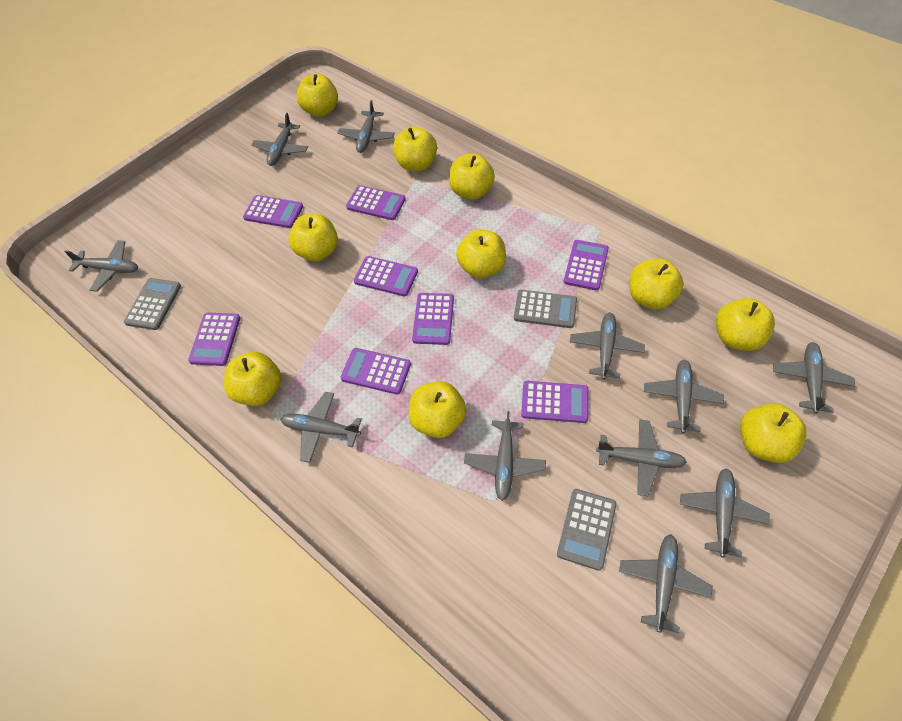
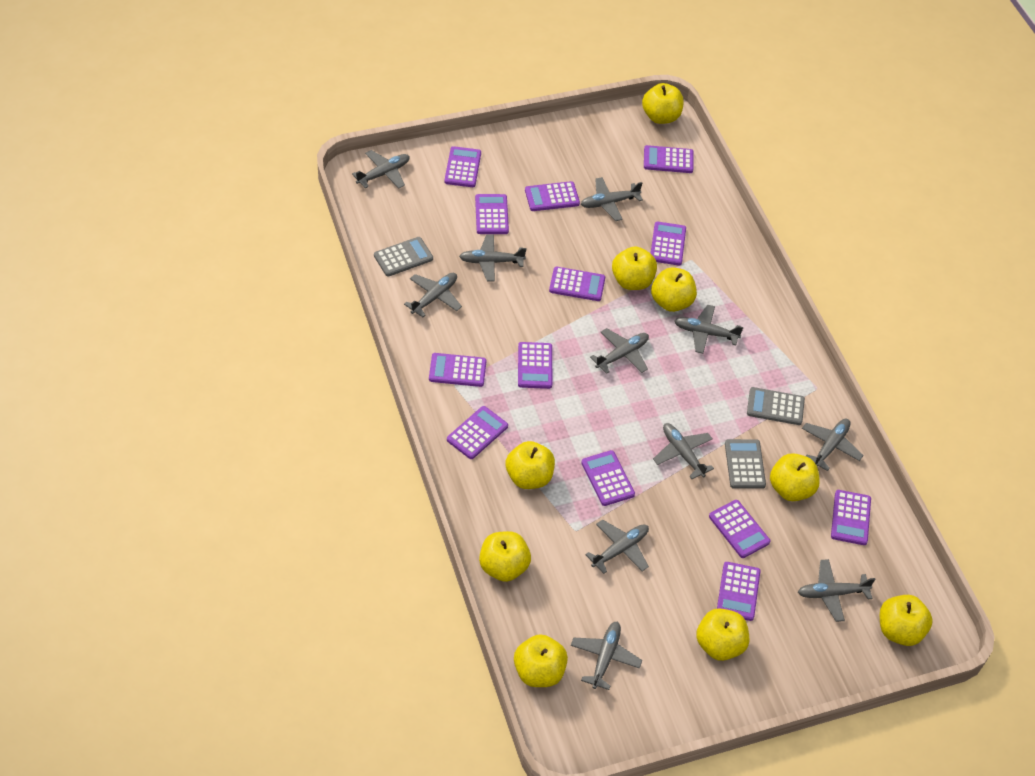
purple calculator: 8 -> 13
yellow apple: 10 -> 9

